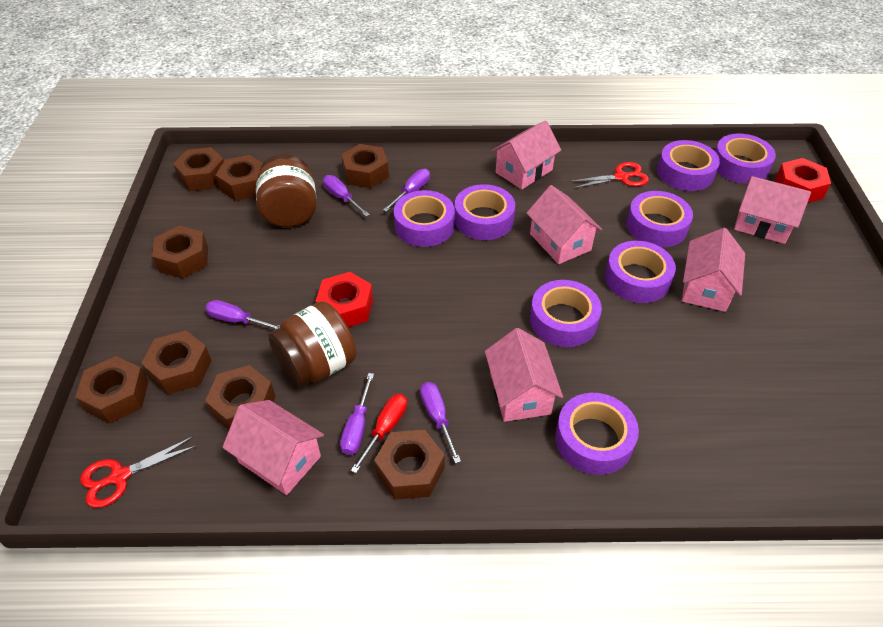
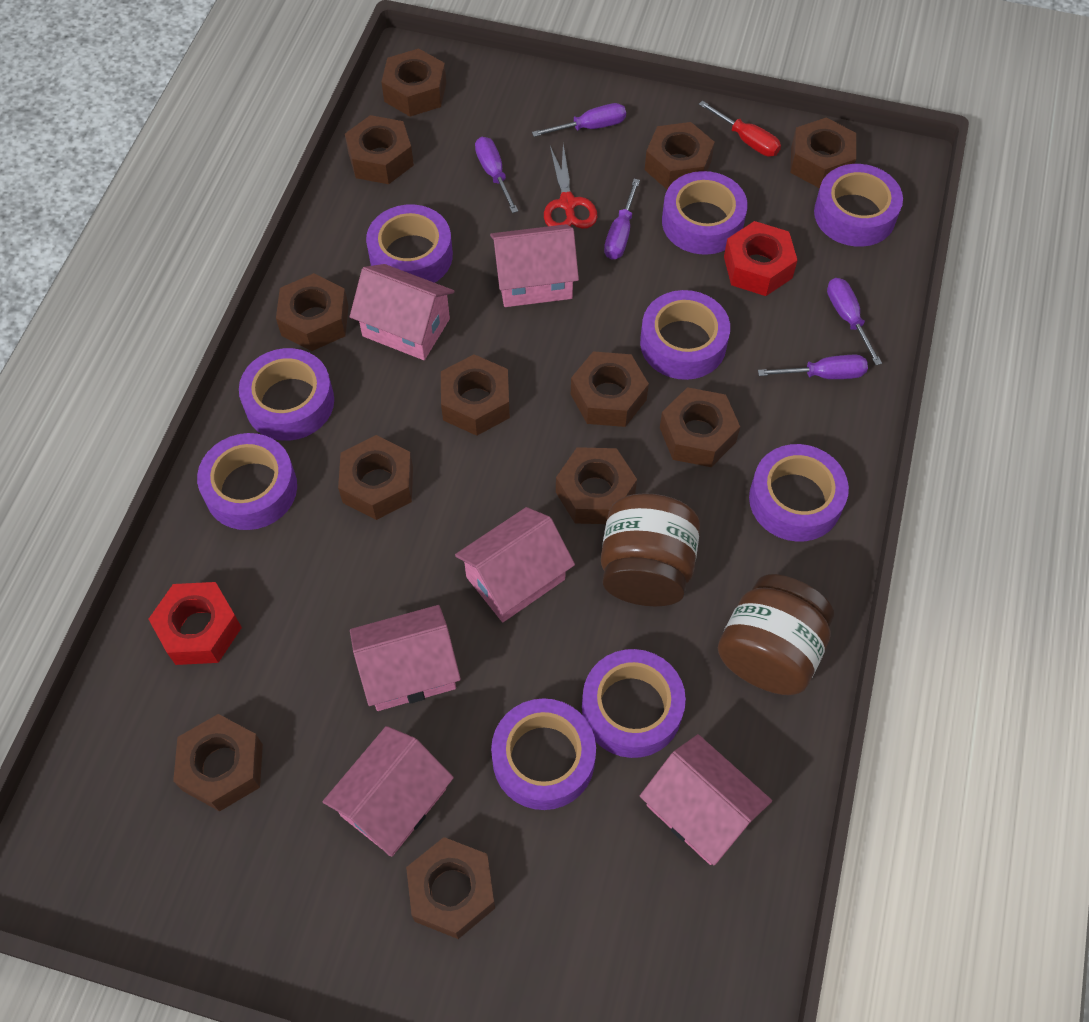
brown nut: 8 -> 12
purple tape: 8 -> 9
red scissors: 2 -> 1

